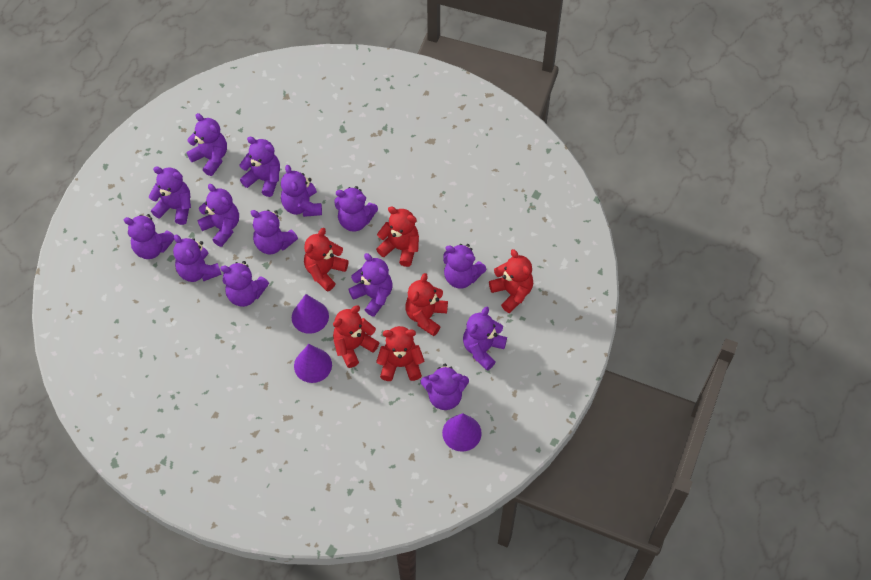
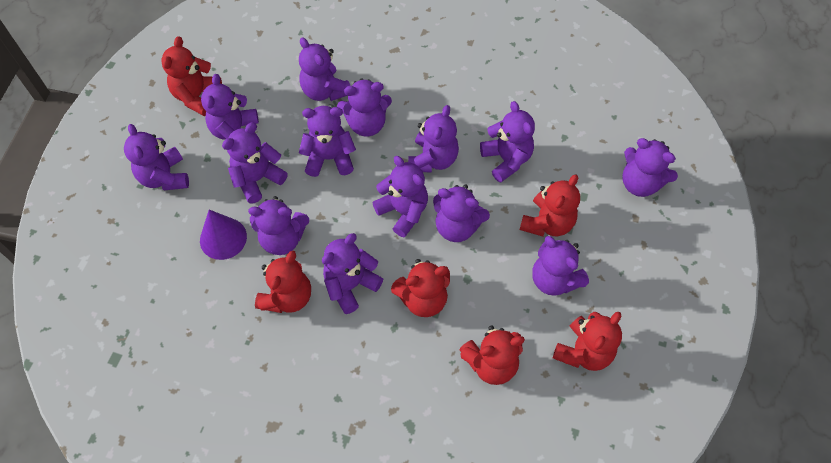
purple cone: 3 -> 1

